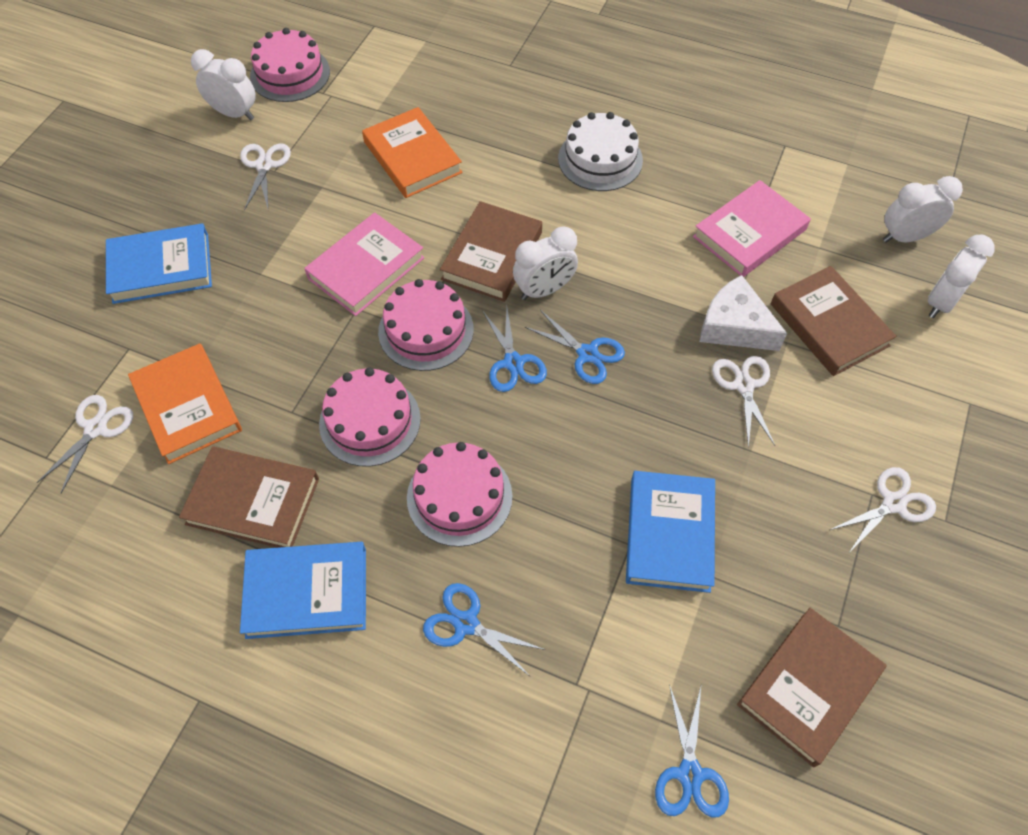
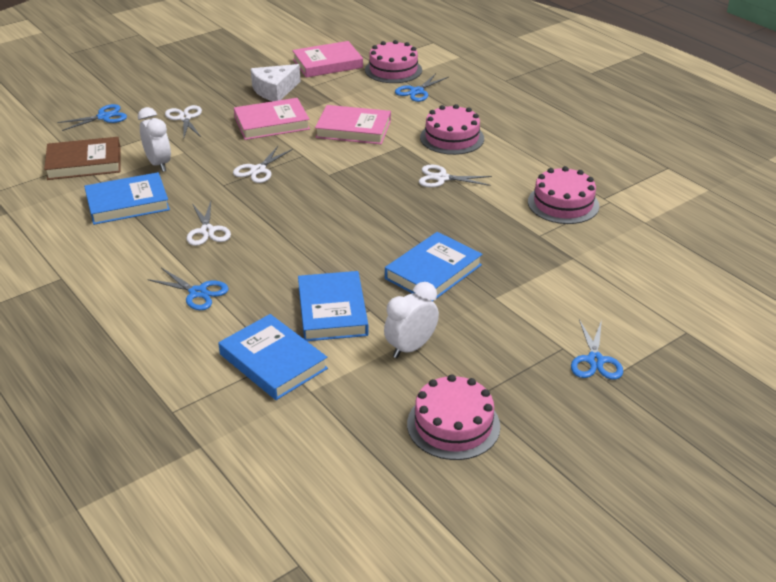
blue book: 3 -> 4
brown book: 4 -> 1
orange book: 2 -> 0
pink book: 2 -> 3
white cake: 1 -> 0
white clock: 4 -> 2

